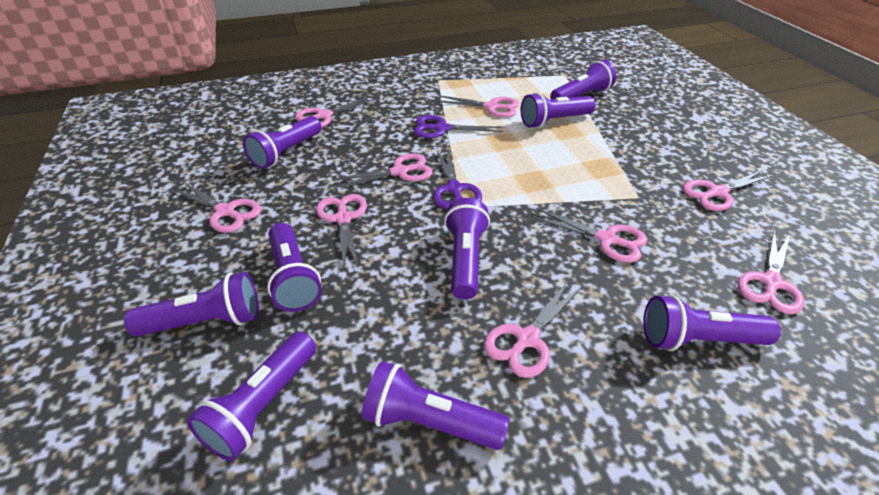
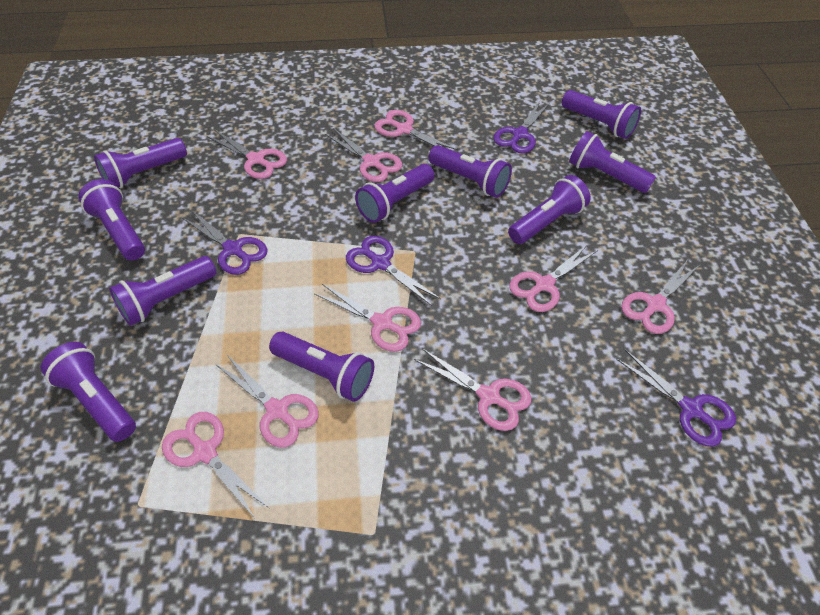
purple flashlight: 9 -> 10
purple scissors: 2 -> 4

